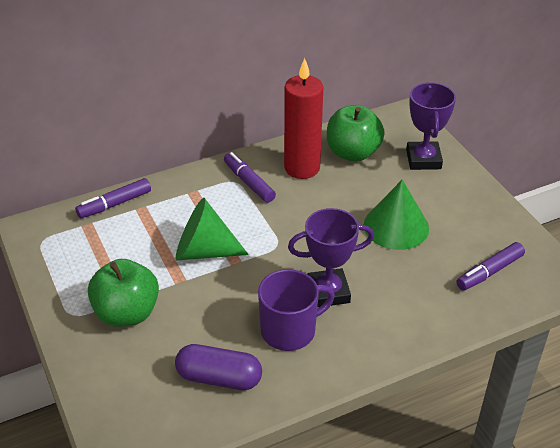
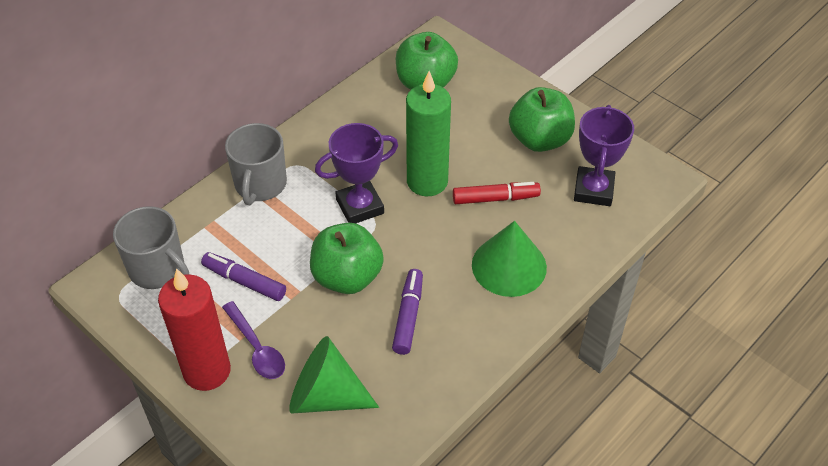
green apple: 2 -> 3
green candle: 0 -> 1
grey mug: 0 -> 2
purple capsule: 1 -> 0
purple marker: 3 -> 2
purple mug: 1 -> 0
purple spoon: 0 -> 1
red marker: 0 -> 1

